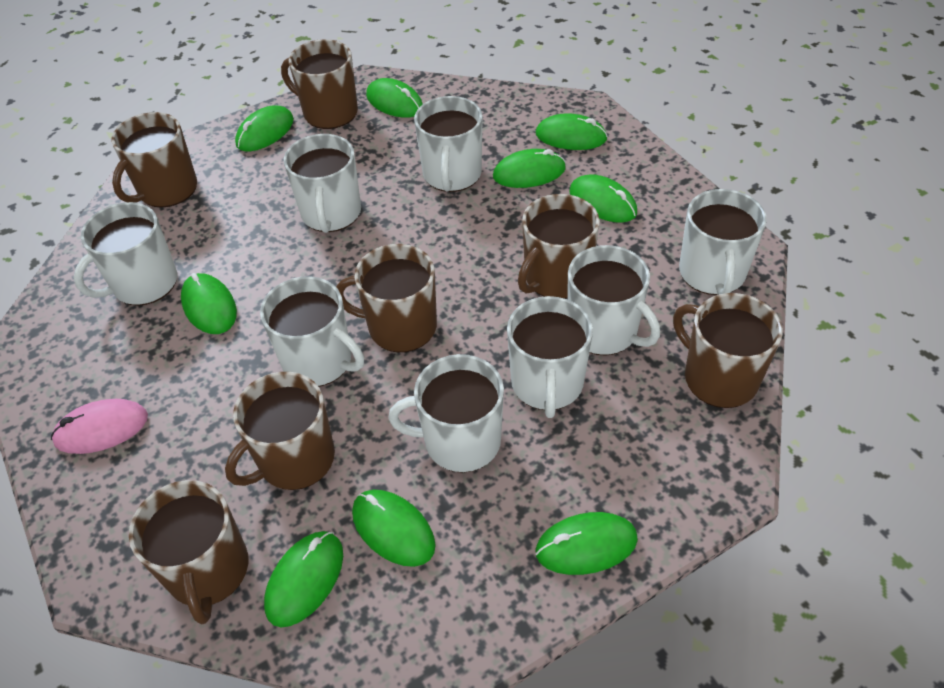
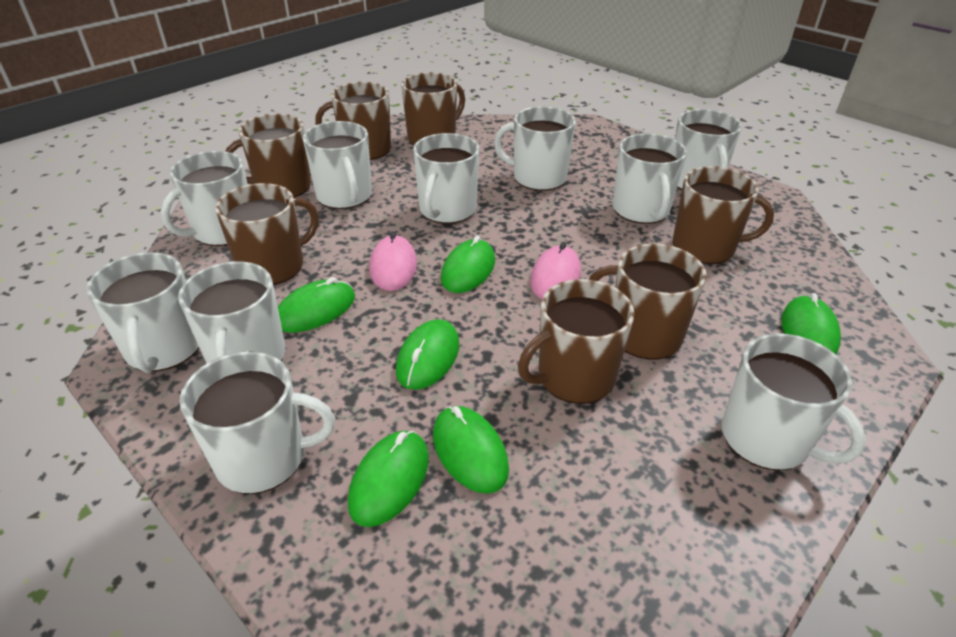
green mouse: 9 -> 6
pink mouse: 1 -> 2
white mug: 8 -> 10

